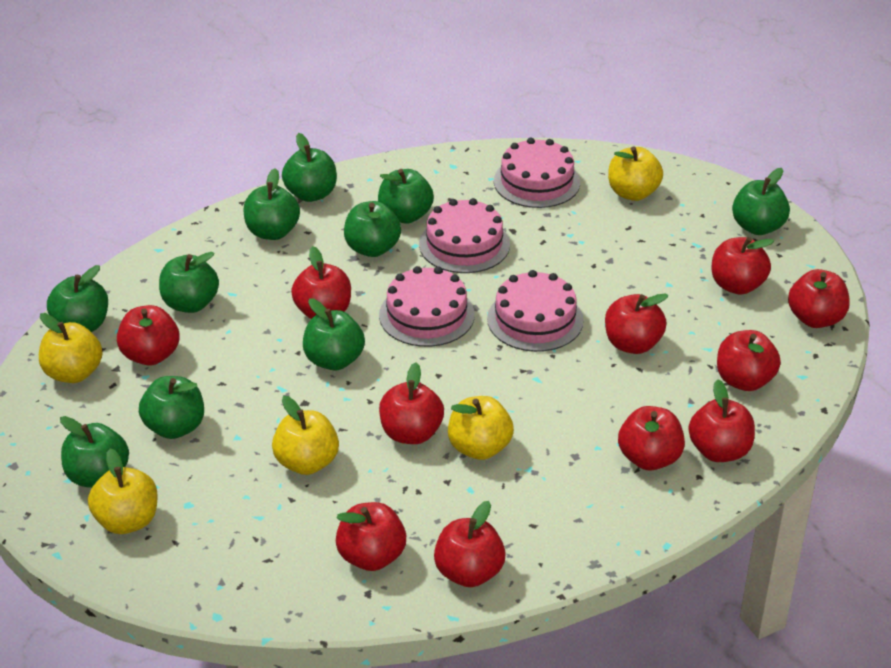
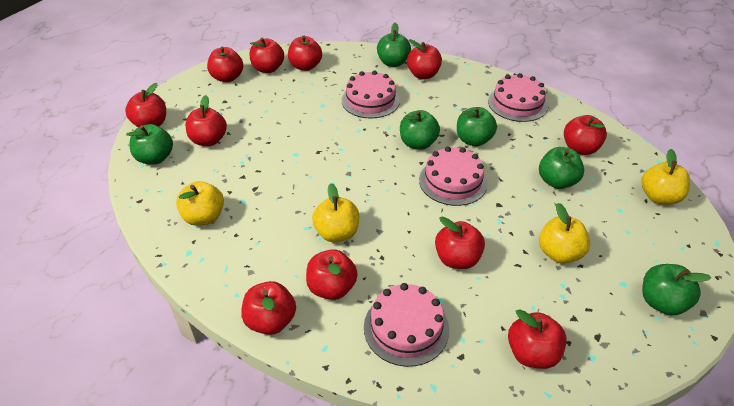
green apple: 10 -> 6
yellow apple: 5 -> 4

